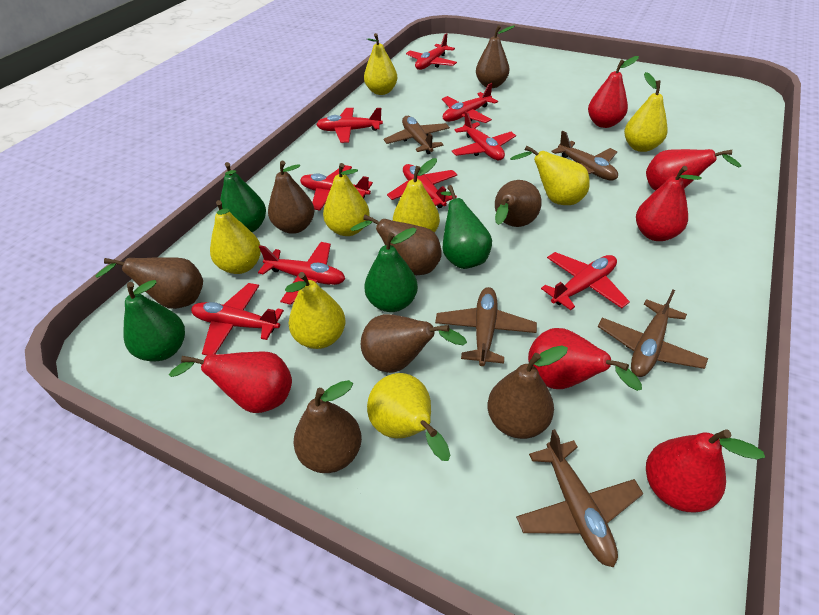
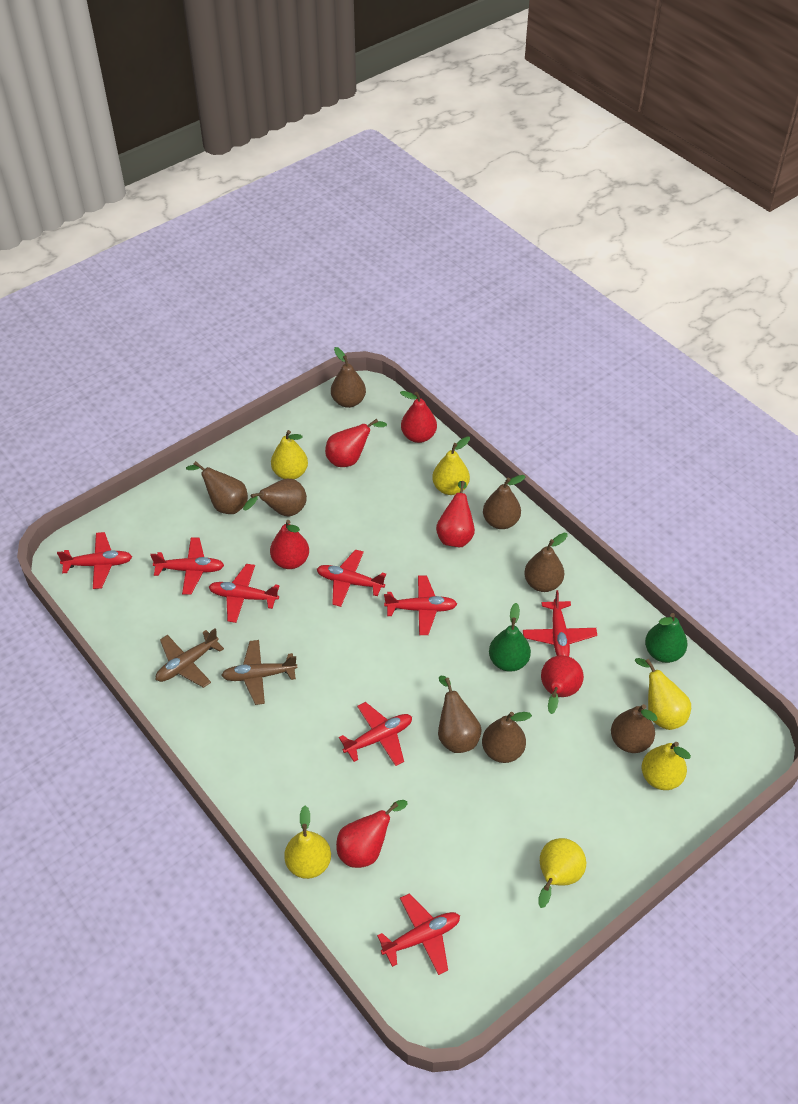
brown plane: 5 -> 2
green pear: 4 -> 2
red plane: 9 -> 8
yellow pear: 8 -> 6

